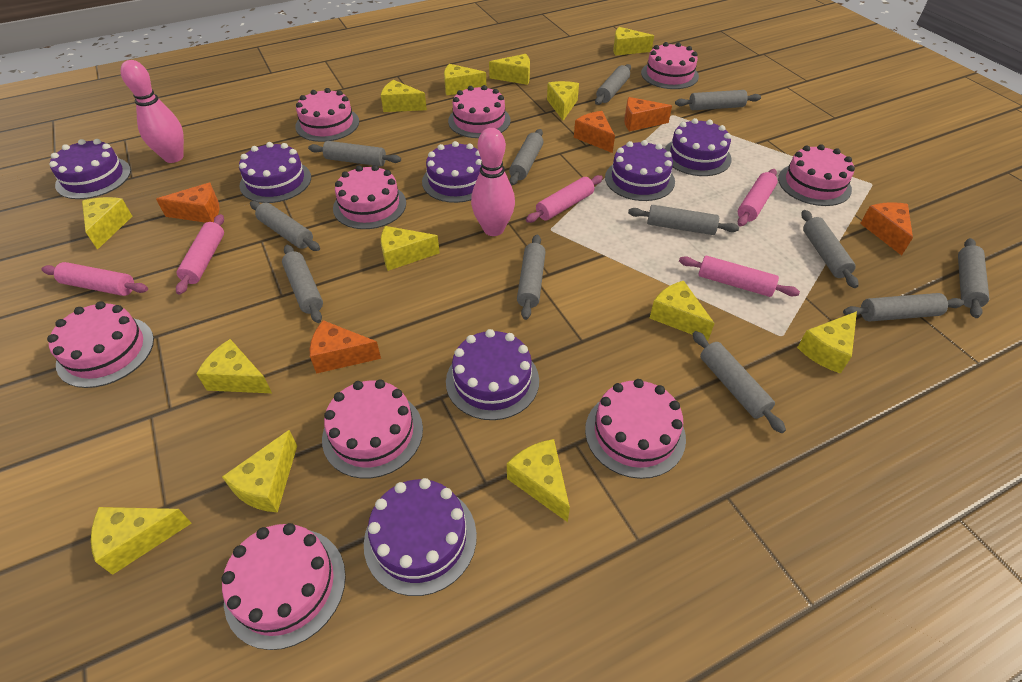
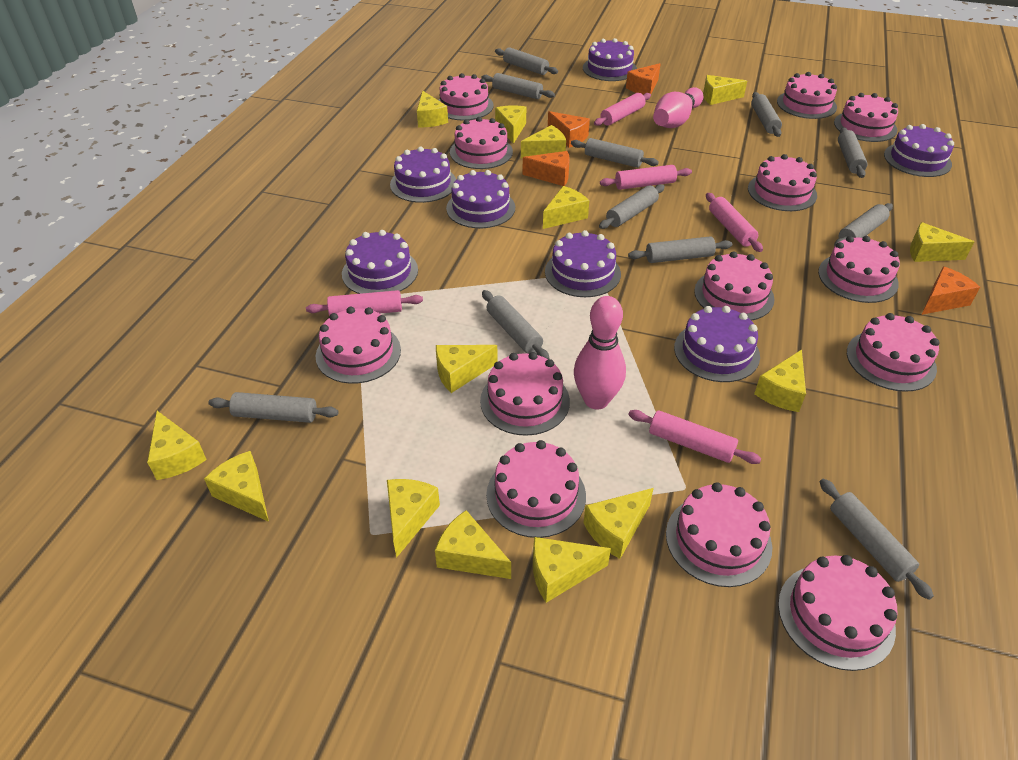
grey rolling pin: 12 -> 11
orange cheese: 5 -> 4
pink cake: 9 -> 13
yellow cheese: 13 -> 14

